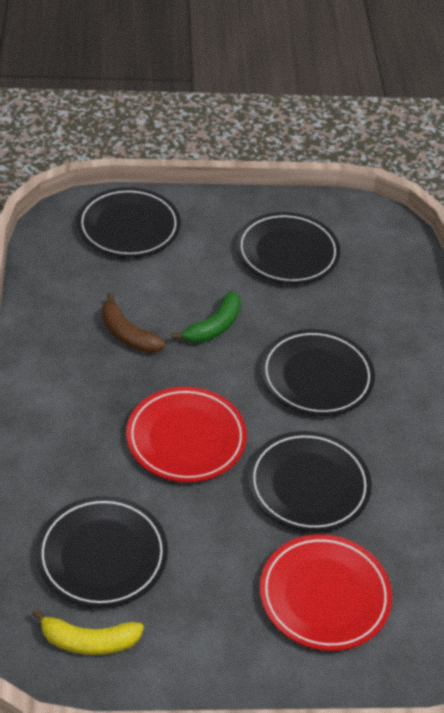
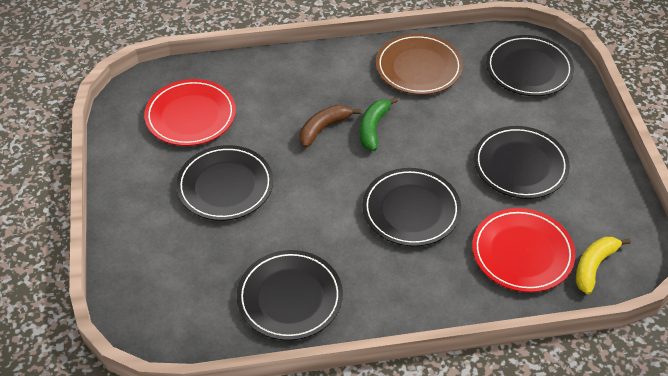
brown plate: 0 -> 1

